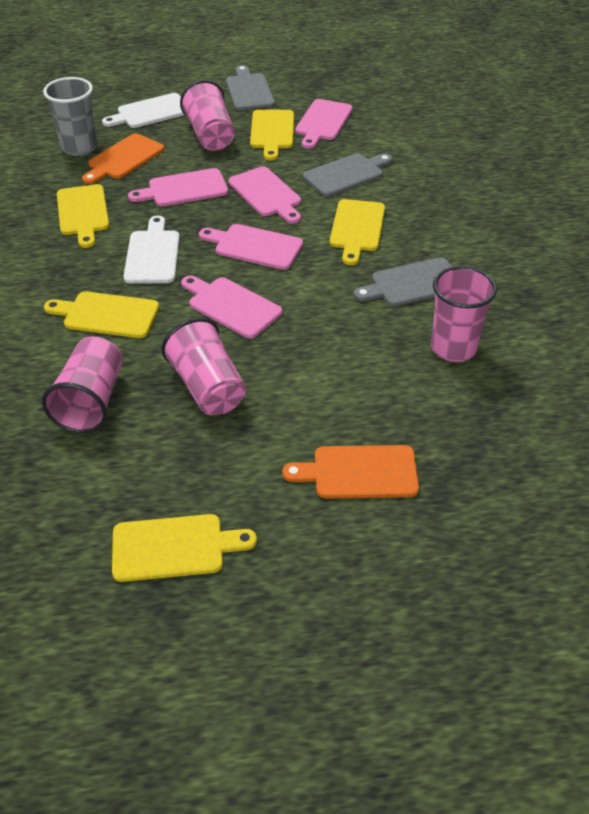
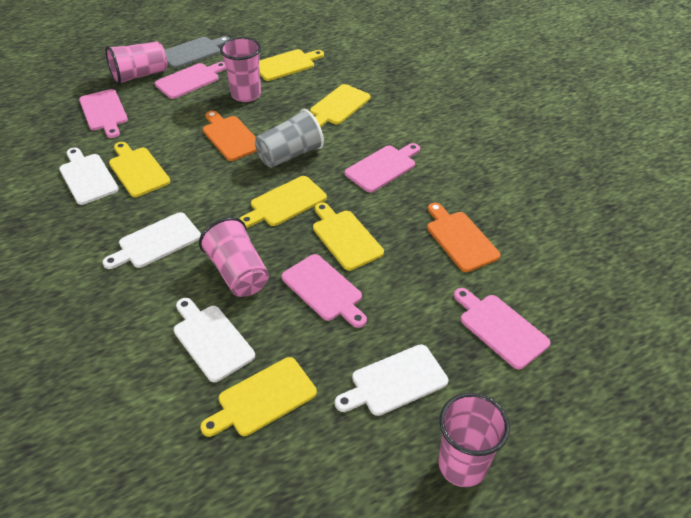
grey cutting board: 3 -> 1
white cutting board: 2 -> 4
yellow cutting board: 5 -> 6

